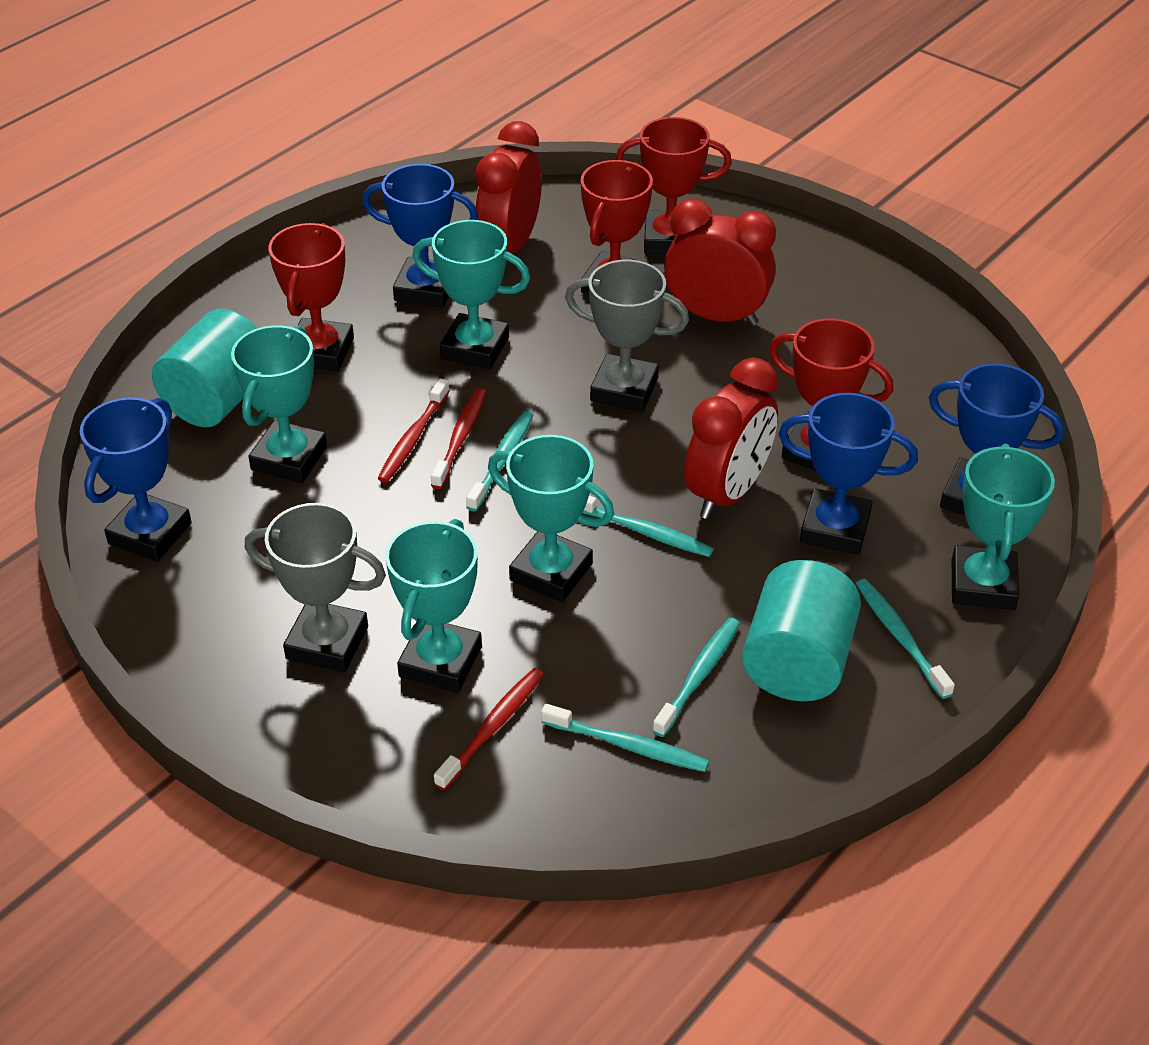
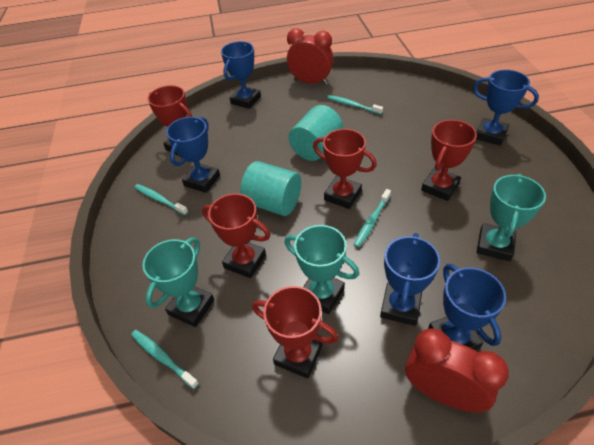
blue trophy: 4 -> 5
grey trophy: 2 -> 0
red clock: 3 -> 2
red toothbrush: 3 -> 0
red trophy: 4 -> 5
turquoise toothbrush: 5 -> 4
turquoise trophy: 5 -> 3

